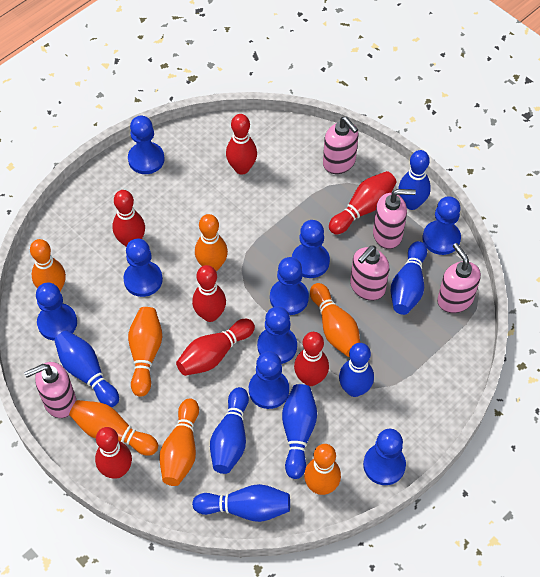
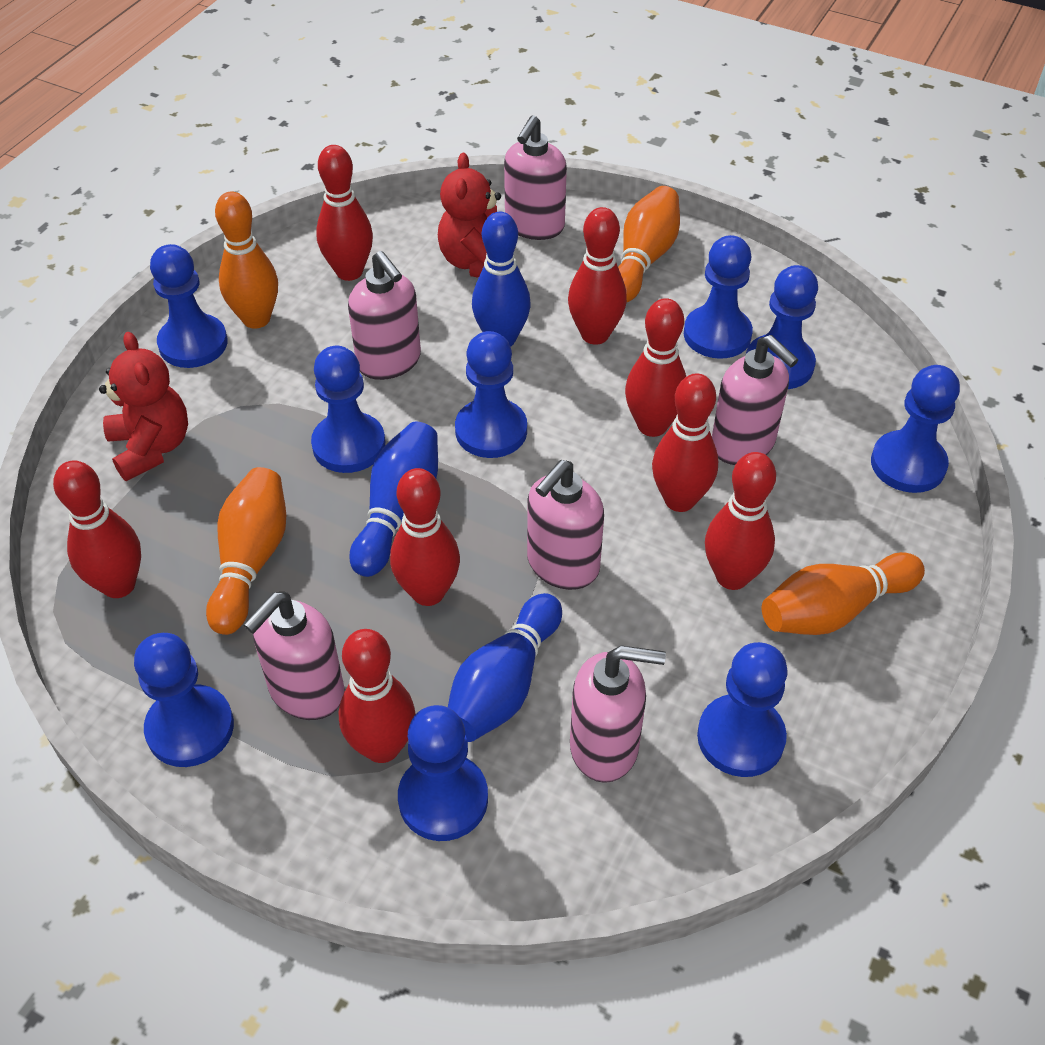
blue bowling pin: 7 -> 3
orange bowling pin: 7 -> 4
pink soap dispenser: 5 -> 6
red bowling pin: 7 -> 8
red teddy bear: 0 -> 2

